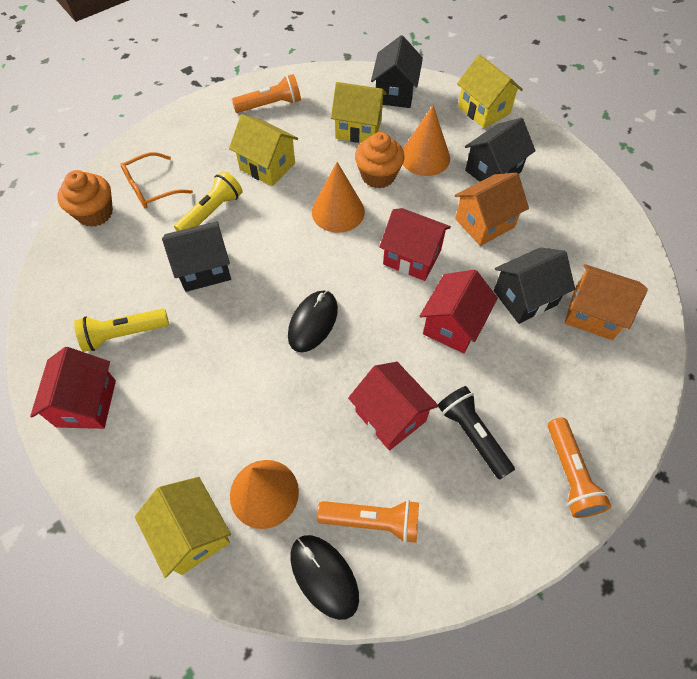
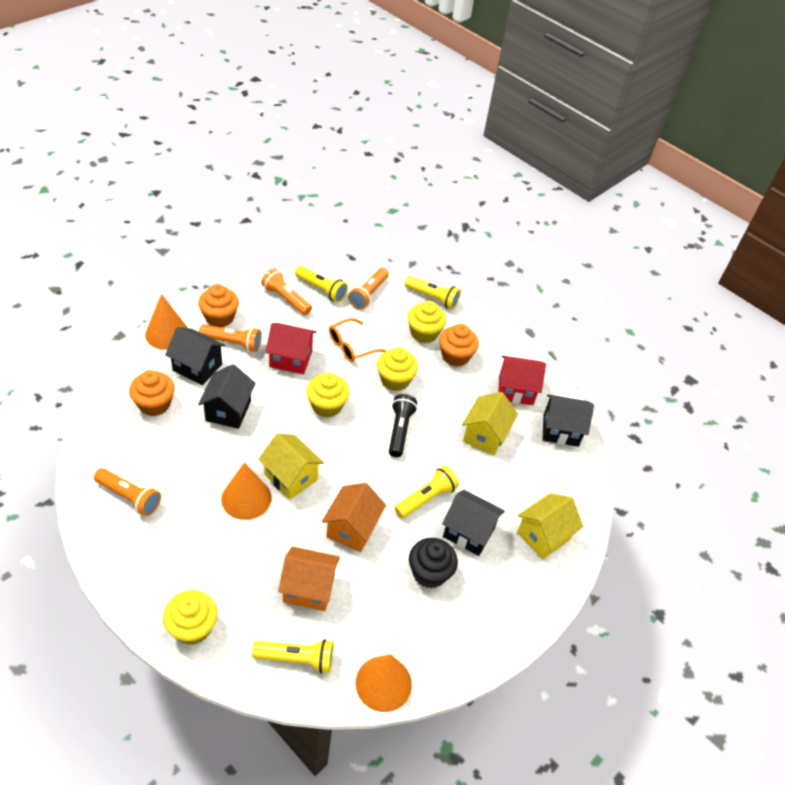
black cupcake: 0 -> 1
black mouse: 2 -> 0
orange cupcake: 2 -> 3
orange flashlight: 3 -> 4
red house: 4 -> 2
yellow cupcake: 0 -> 4
yellow flashlight: 2 -> 4
yellow house: 4 -> 3

